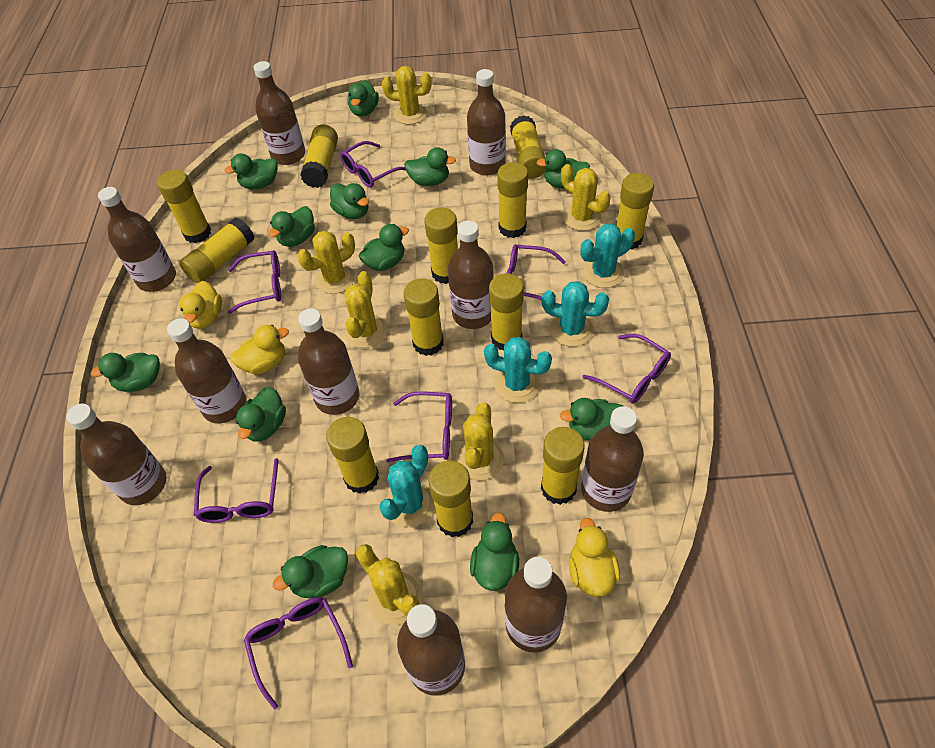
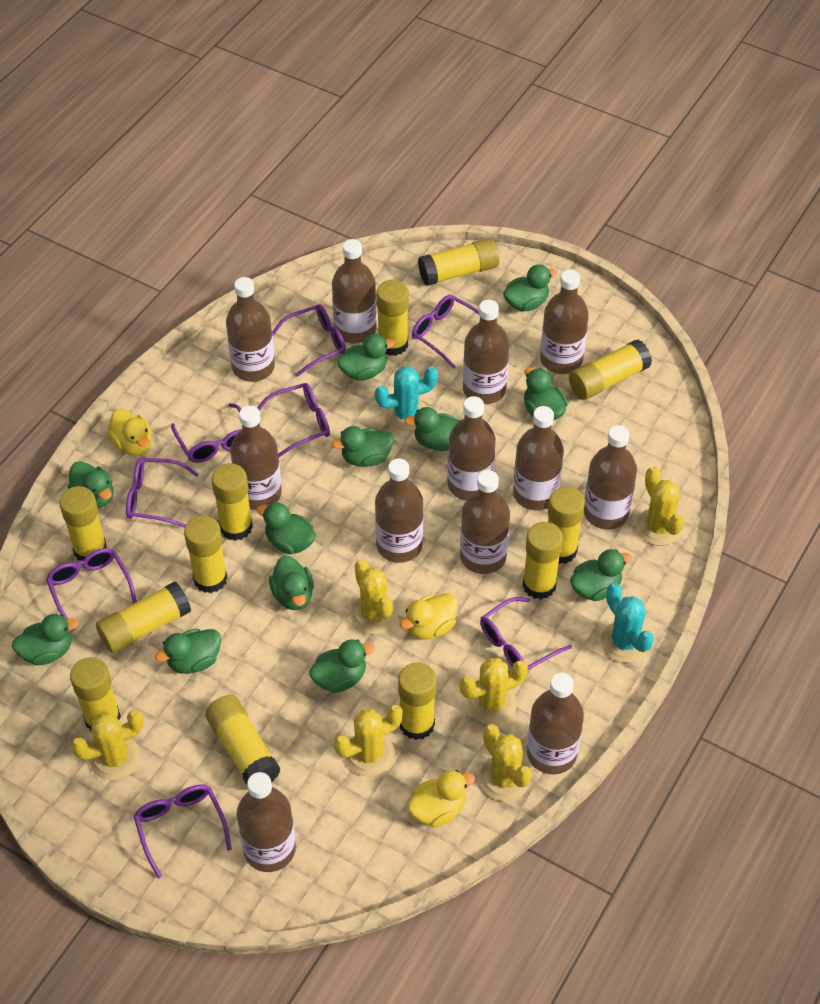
brown bottle: 10 -> 12
purple glasses: 7 -> 8
turquoise cactus: 4 -> 2

